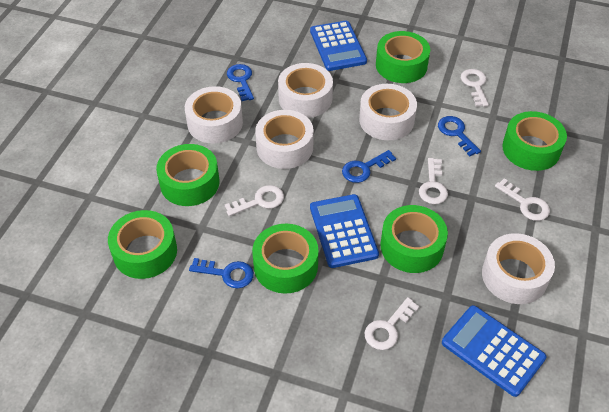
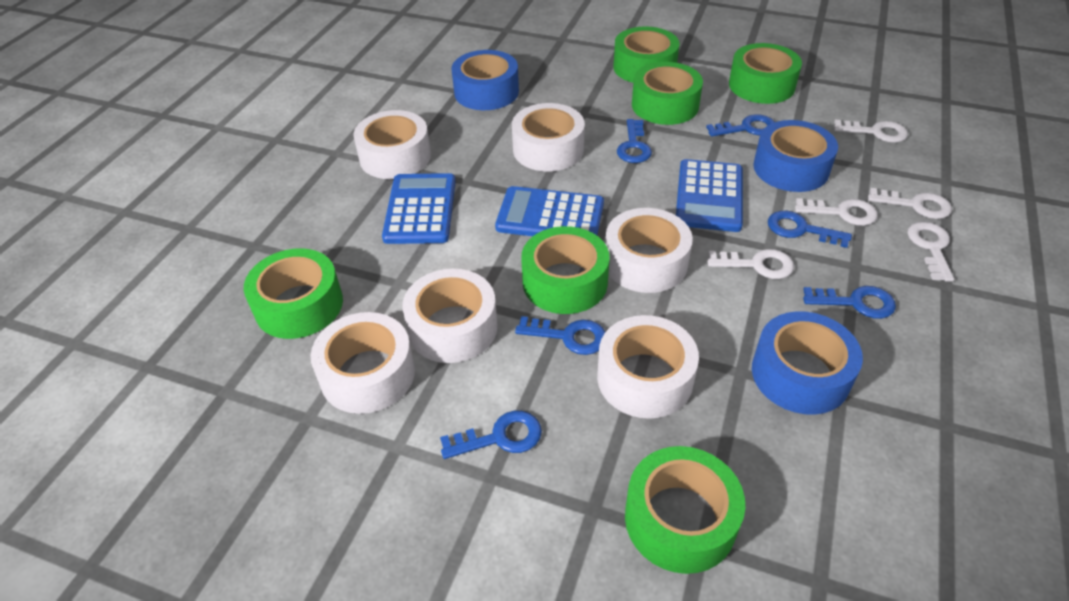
blue key: 4 -> 6
blue tape: 0 -> 3
white tape: 5 -> 6

